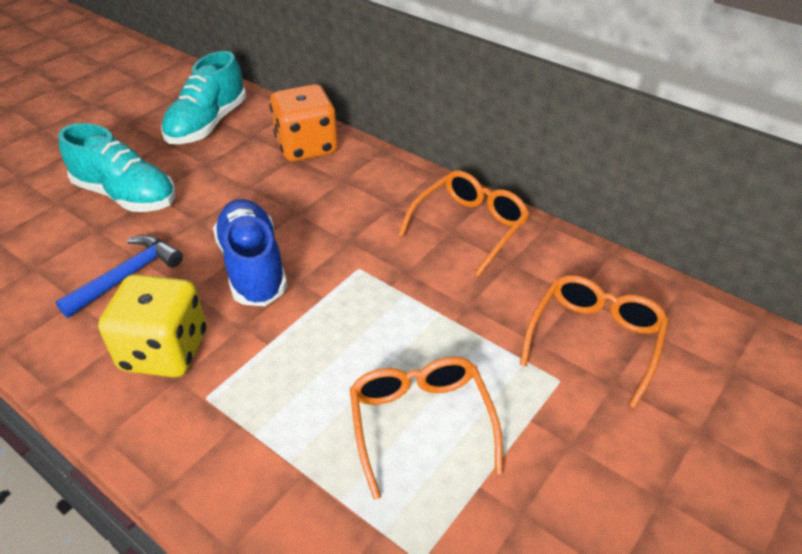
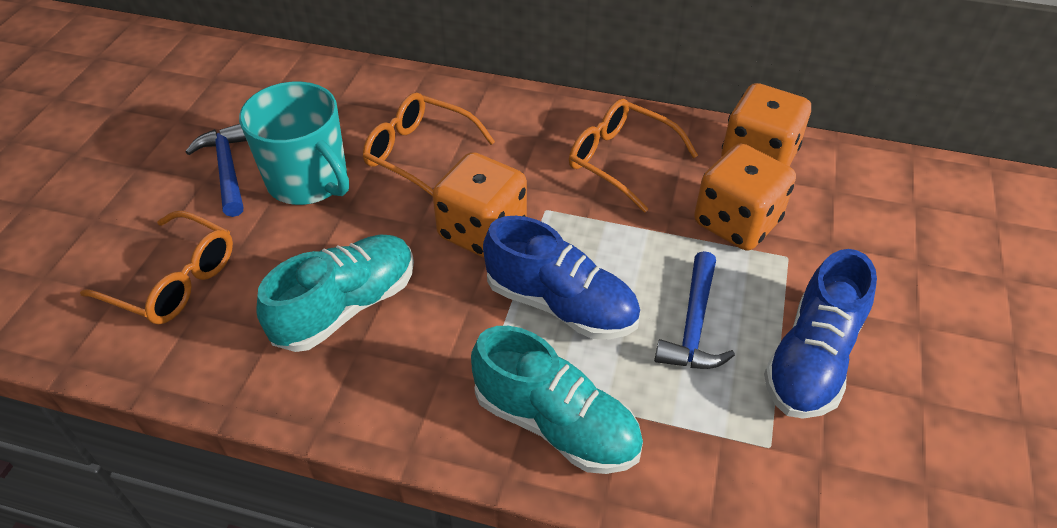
blue hammer: 1 -> 2
blue shoe: 1 -> 2
orange dice: 1 -> 3
turquoise mug: 0 -> 1
yellow dice: 1 -> 0

